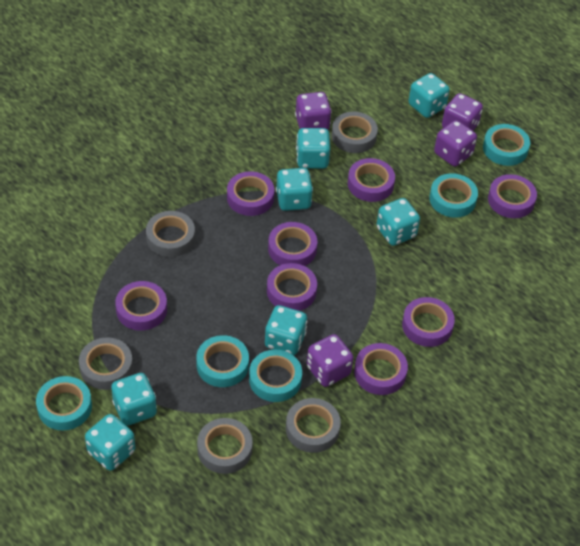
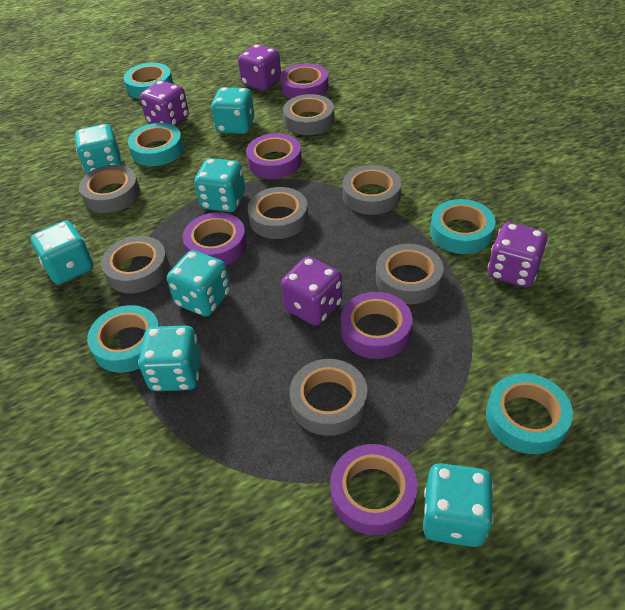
grey tape: 5 -> 7
purple tape: 8 -> 5

